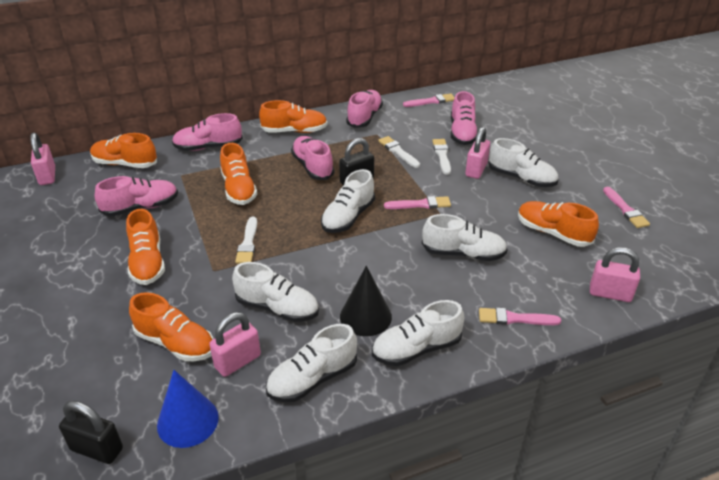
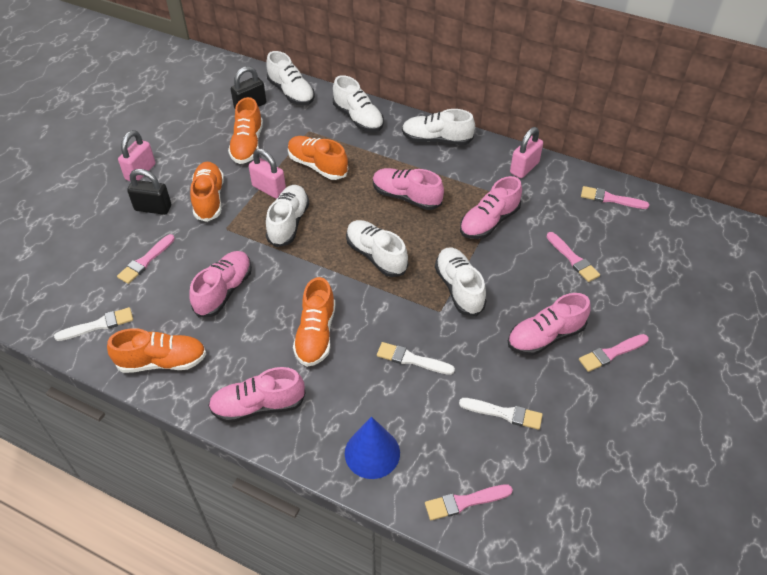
black cone: 1 -> 0
orange shoe: 6 -> 5
pink brush: 4 -> 5
pink padlock: 4 -> 3

